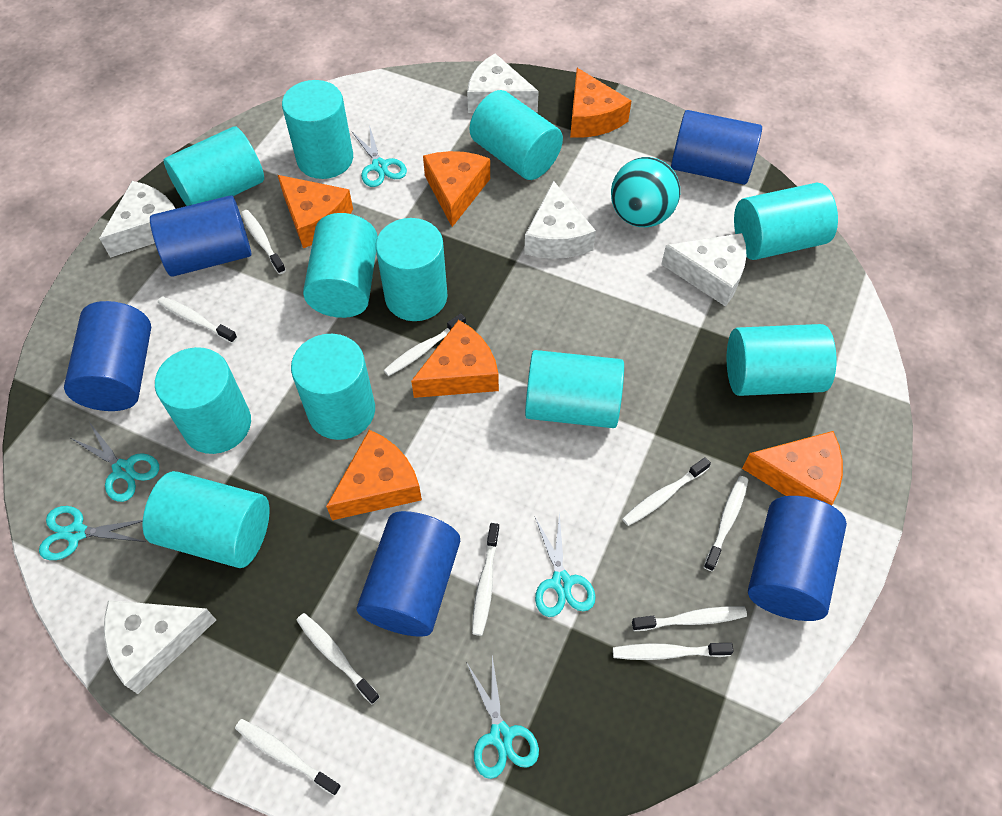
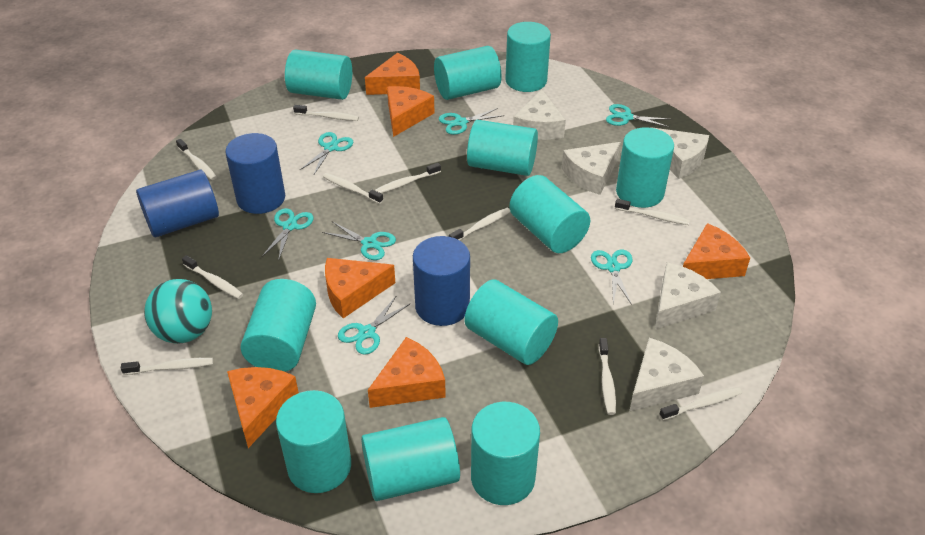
blue cylinder: 5 -> 3
turquoise scissors: 5 -> 7

